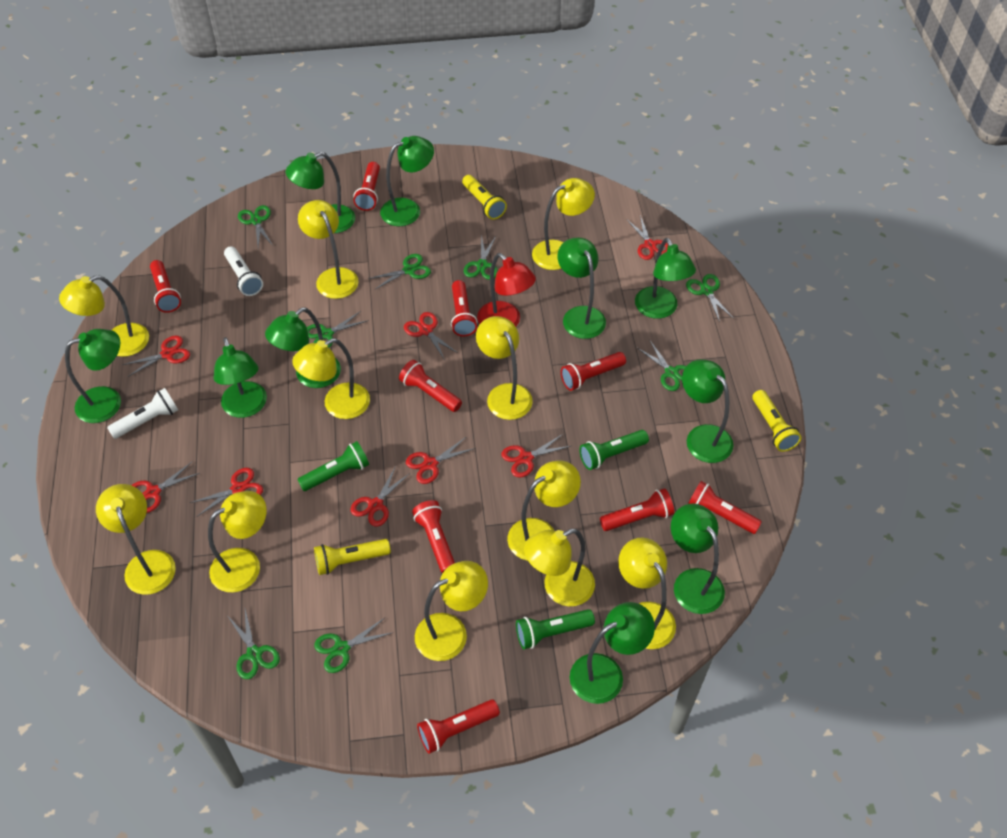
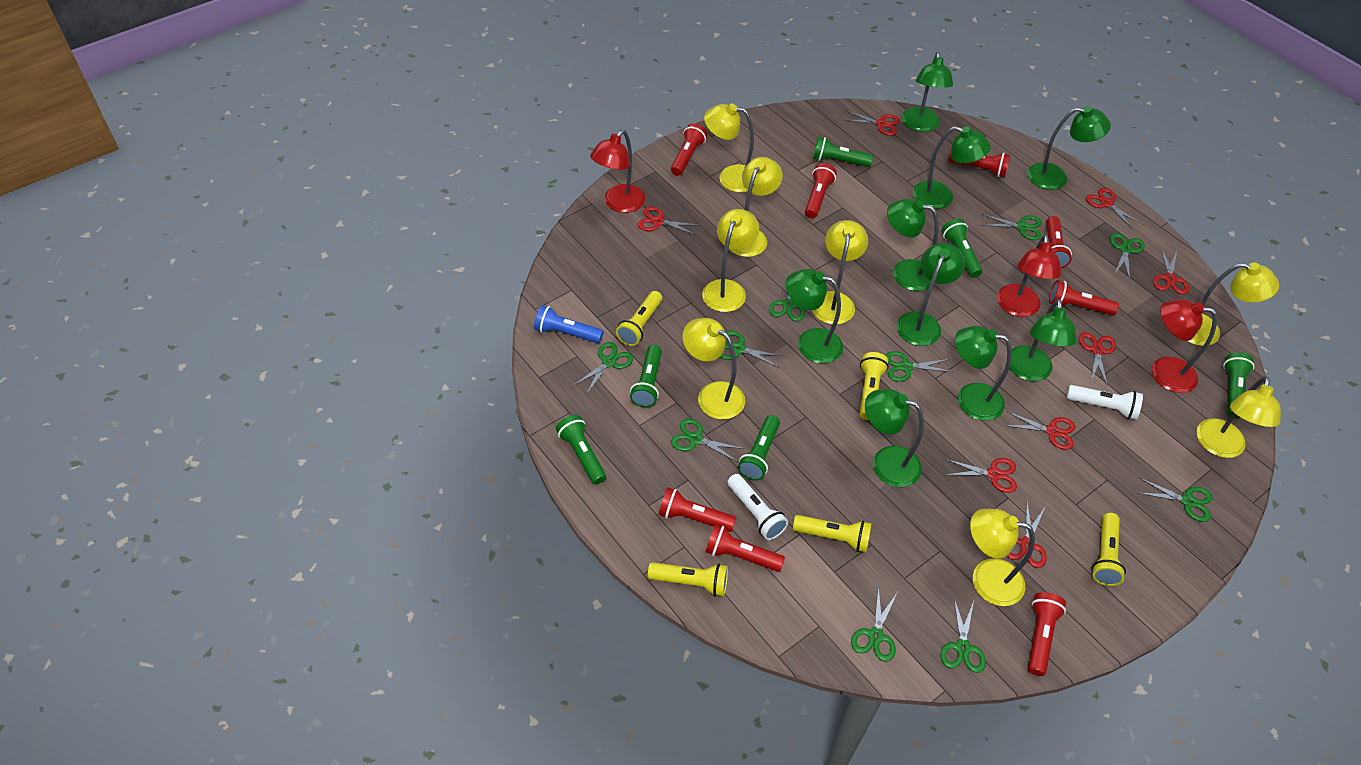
blue flashlight: 0 -> 1
green flashlight: 3 -> 6
green lamp: 10 -> 9
green scissors: 8 -> 10
red flashlight: 9 -> 8
red lamp: 1 -> 3
yellow flashlight: 3 -> 5
yellow lamp: 11 -> 8

